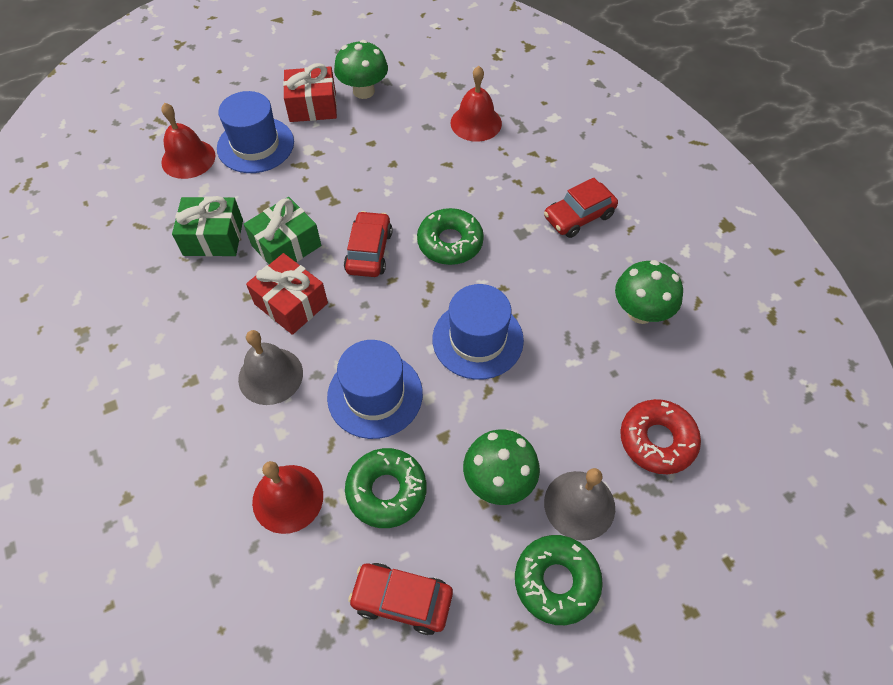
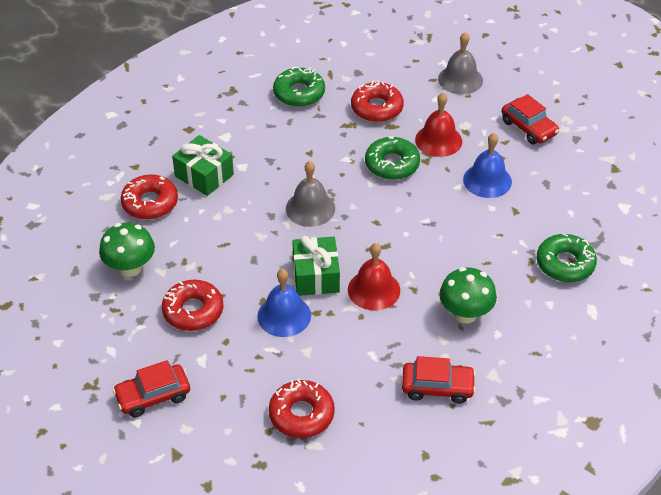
blue bell: 0 -> 2
blue hat: 3 -> 0
green mushroom: 3 -> 2
red bell: 3 -> 2
red donut: 1 -> 4
red gift: 2 -> 0

